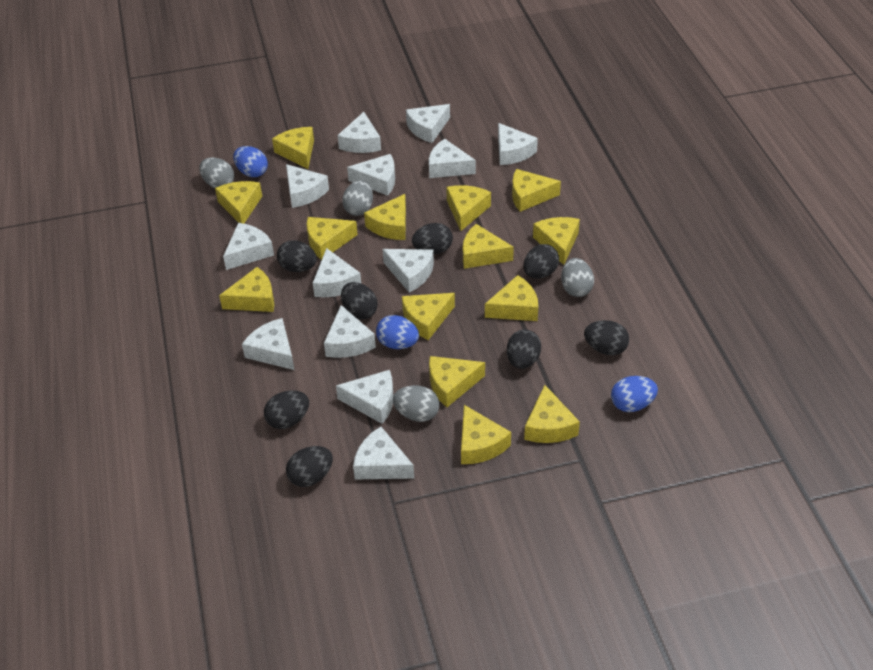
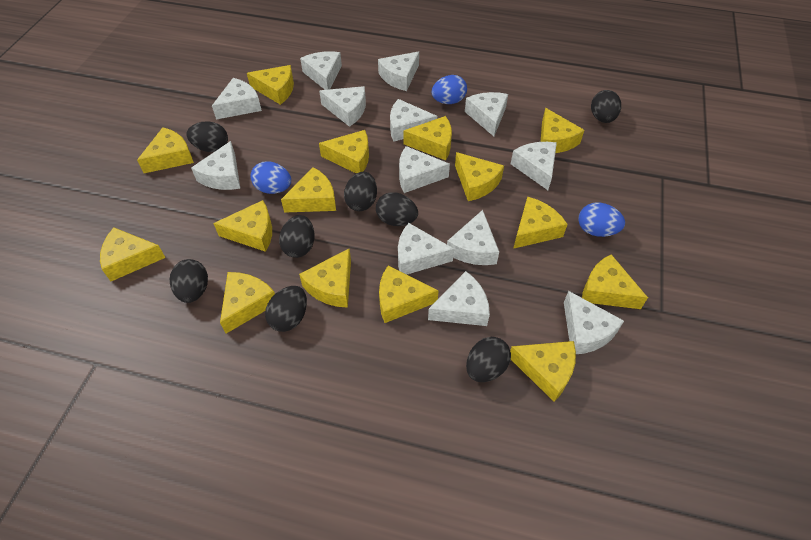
grey egg: 4 -> 0
yellow cheese: 14 -> 15

